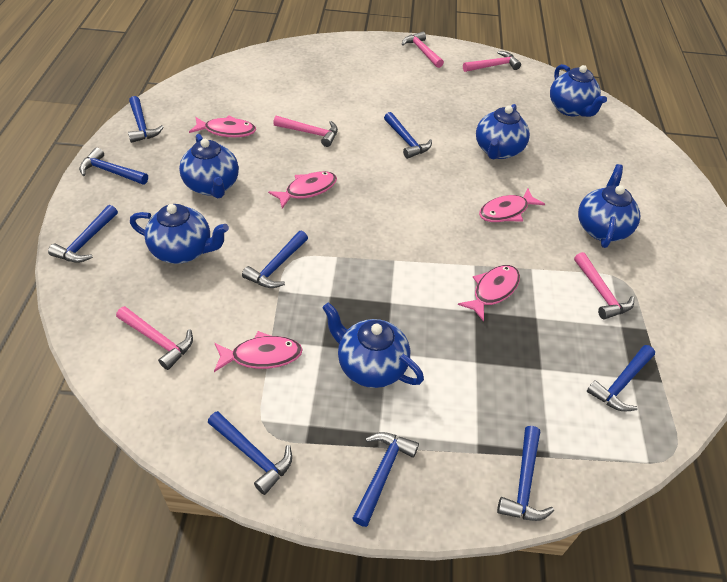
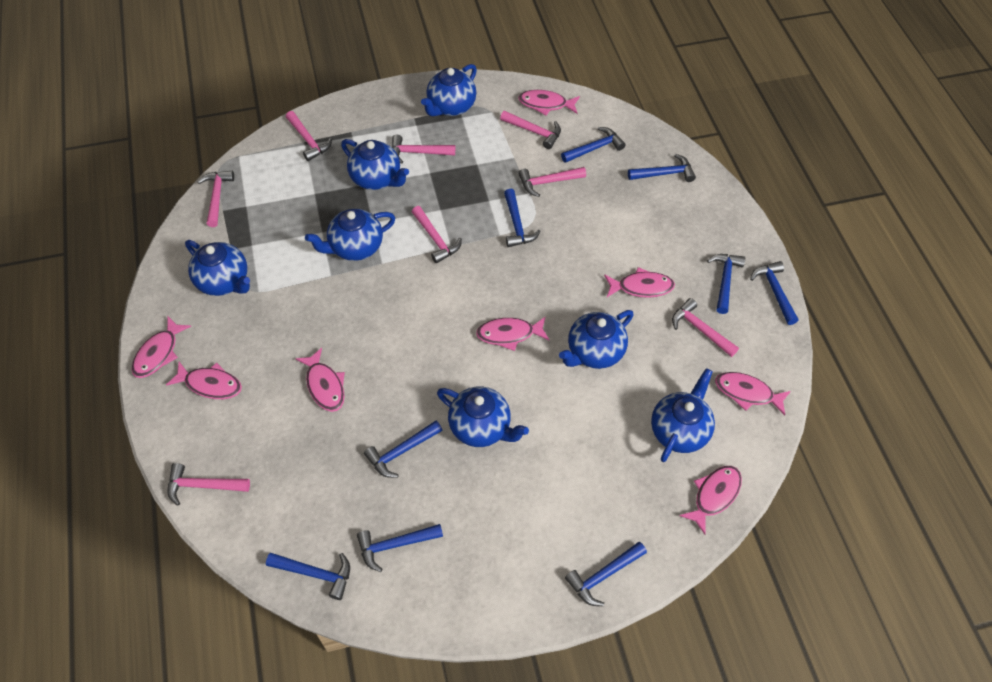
blue teapot: 6 -> 7
pink fish: 5 -> 8
pink hammer: 5 -> 8

